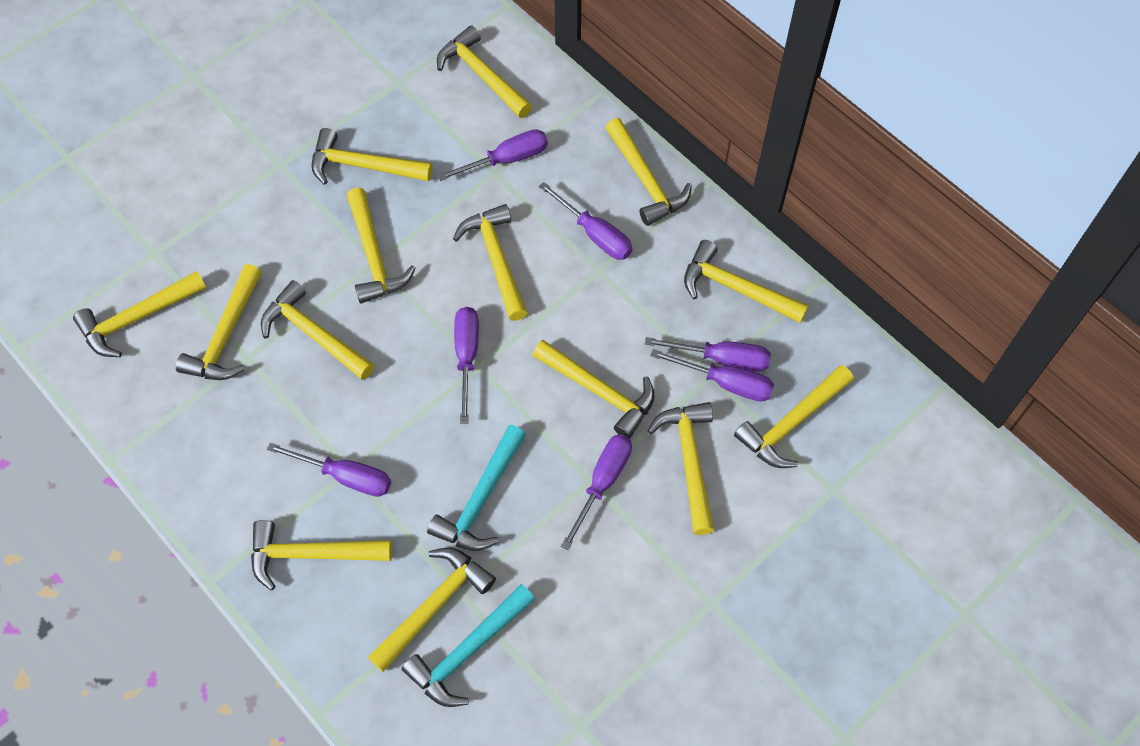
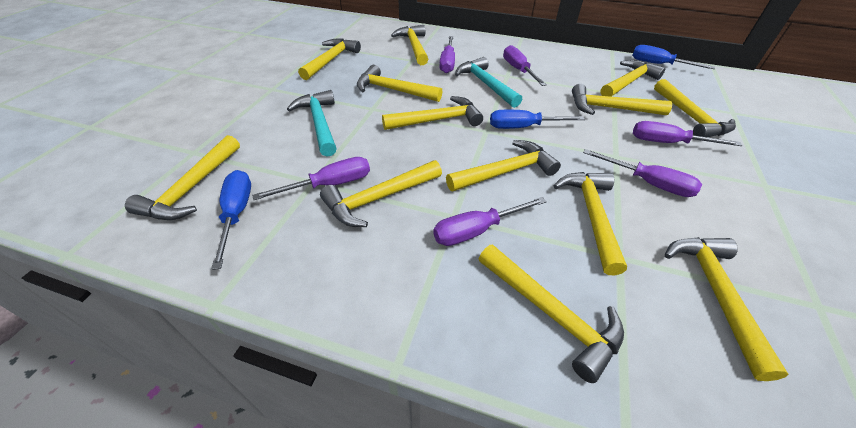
blue screwdriver: 0 -> 3
purple screwdriver: 7 -> 6
yellow hammer: 14 -> 13

